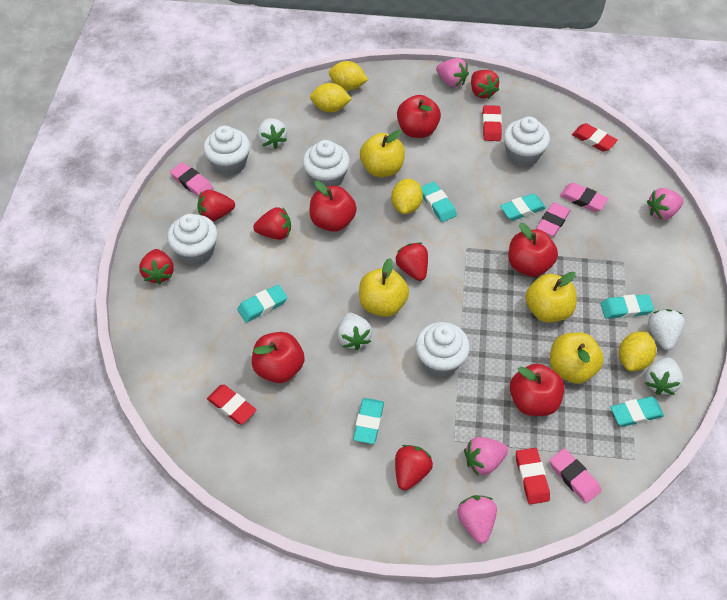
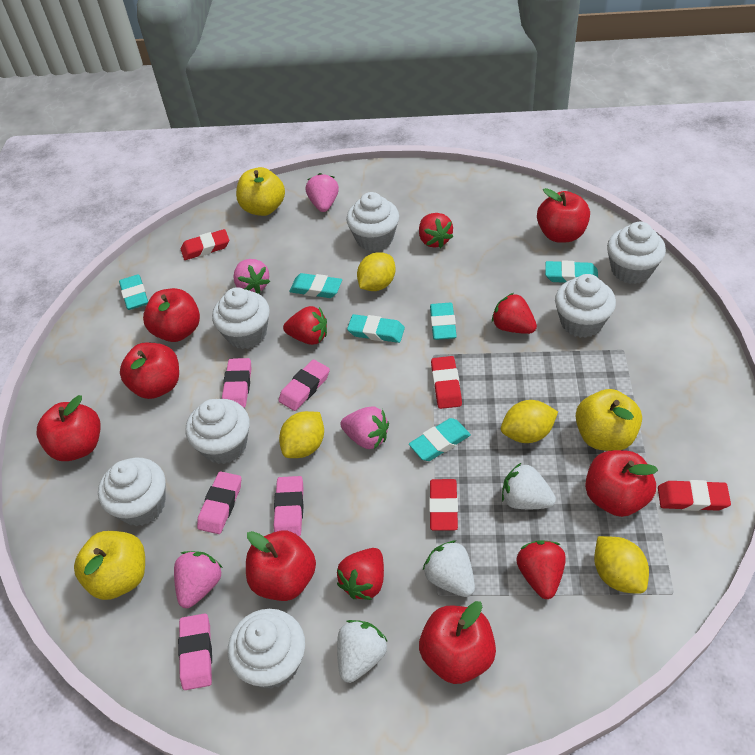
pink eraser: 4 -> 5
red apple: 5 -> 7
red strawberry: 6 -> 5
white cupcake: 5 -> 7
white strawberry: 4 -> 3
yellow apple: 4 -> 3

